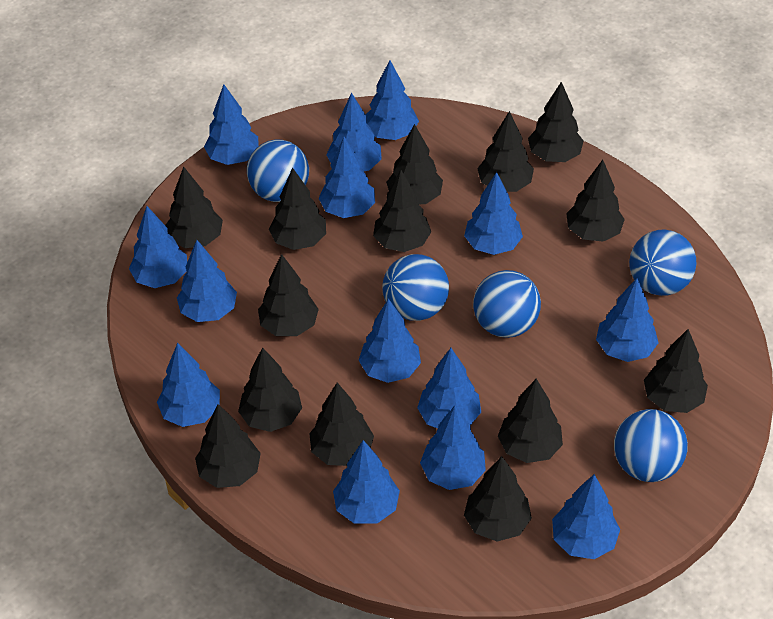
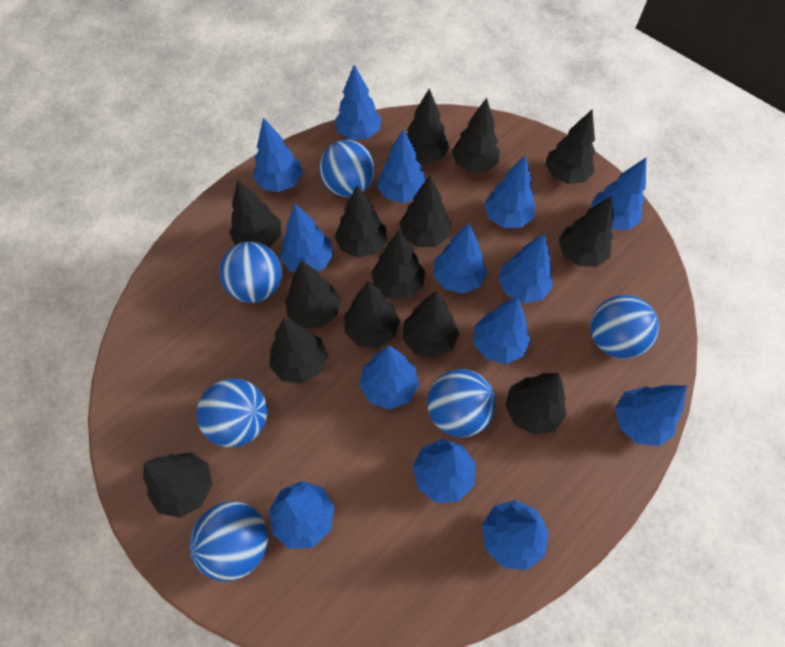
blue ball: 5 -> 6

